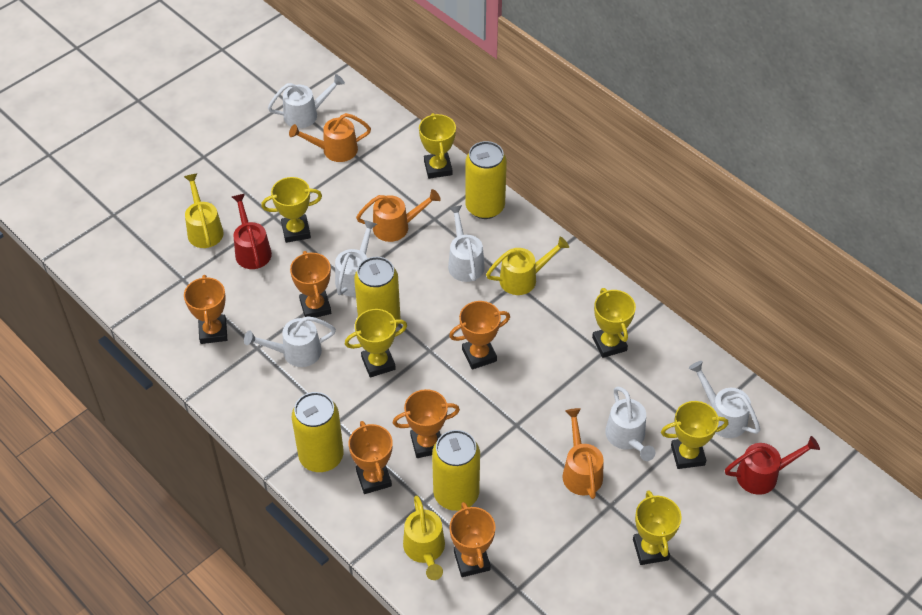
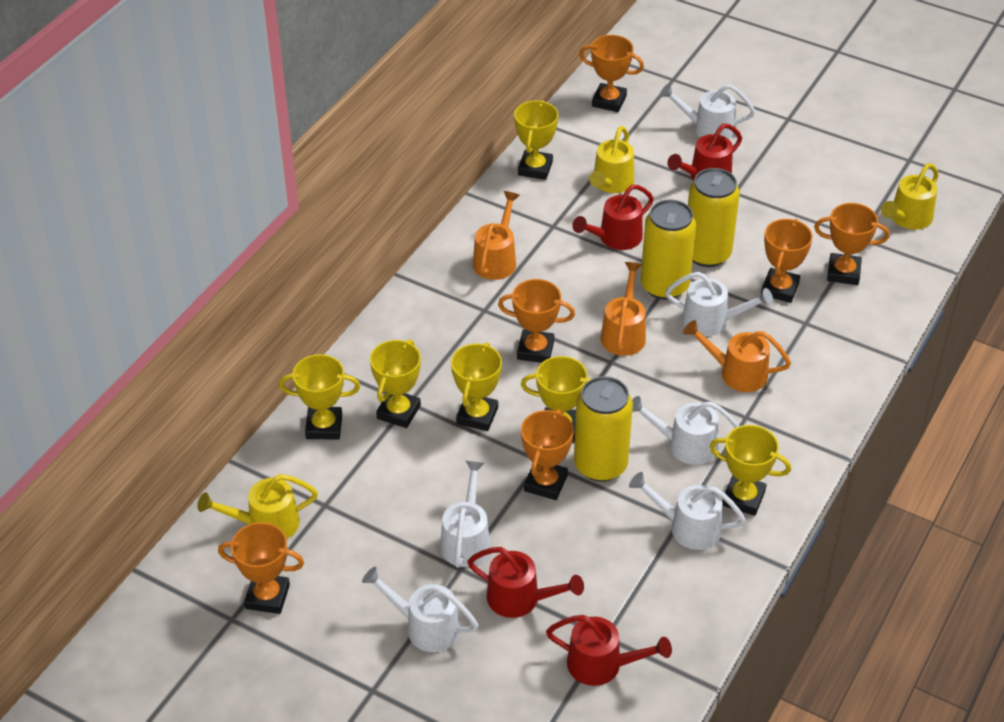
red watering can: 2 -> 4
yellow can: 4 -> 3

